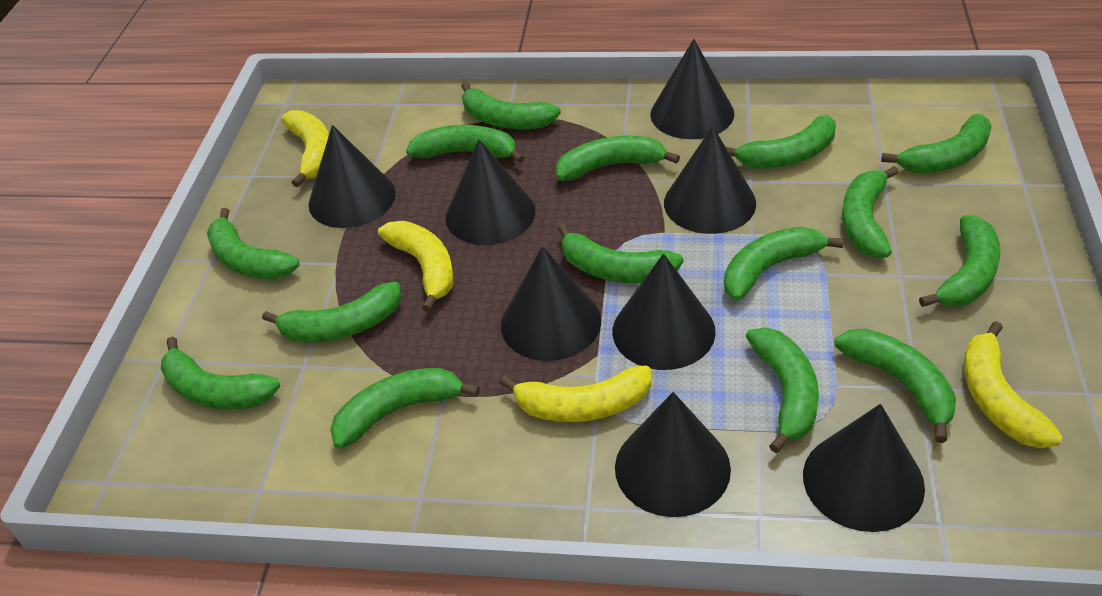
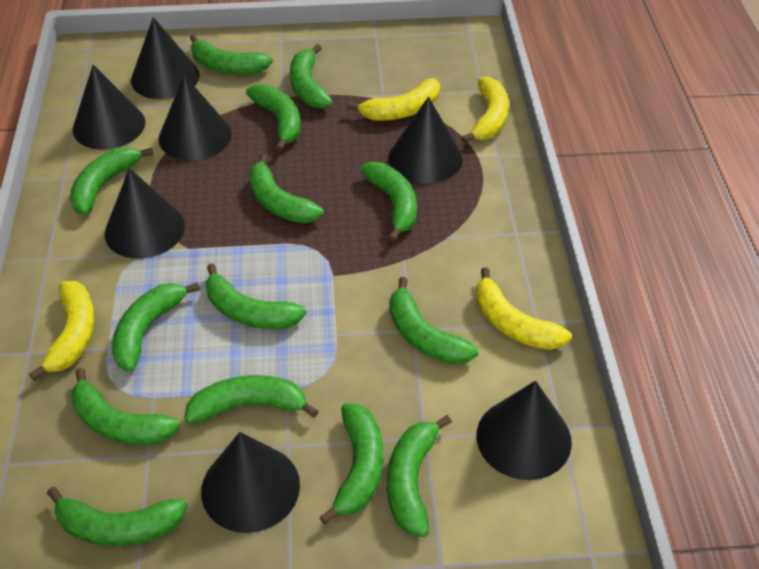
black cone: 8 -> 7
green banana: 15 -> 14

